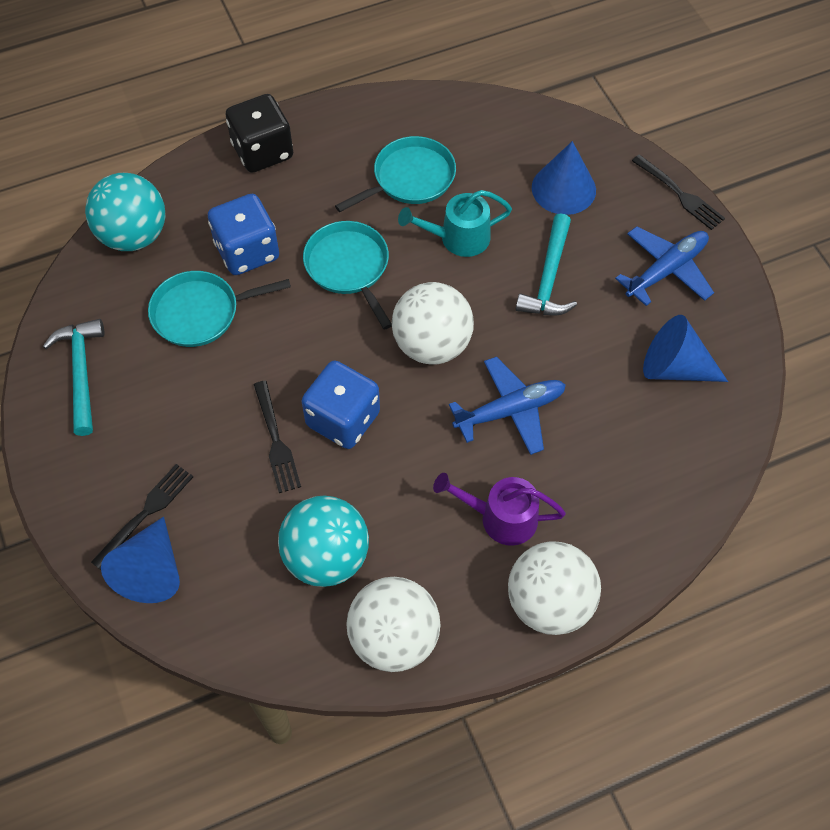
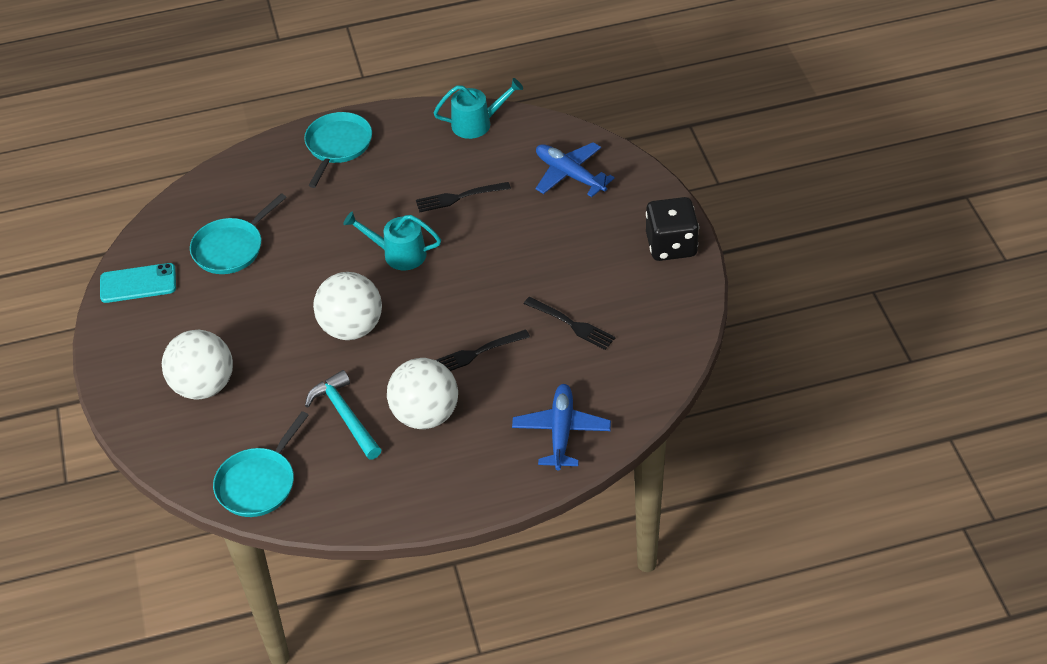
blue cone: 3 -> 0
blue dice: 2 -> 0
purple watering can: 1 -> 0
turquoise ball: 2 -> 0
turquoise hammer: 2 -> 1
turquoise phone: 0 -> 1
turquoise watering can: 1 -> 2

